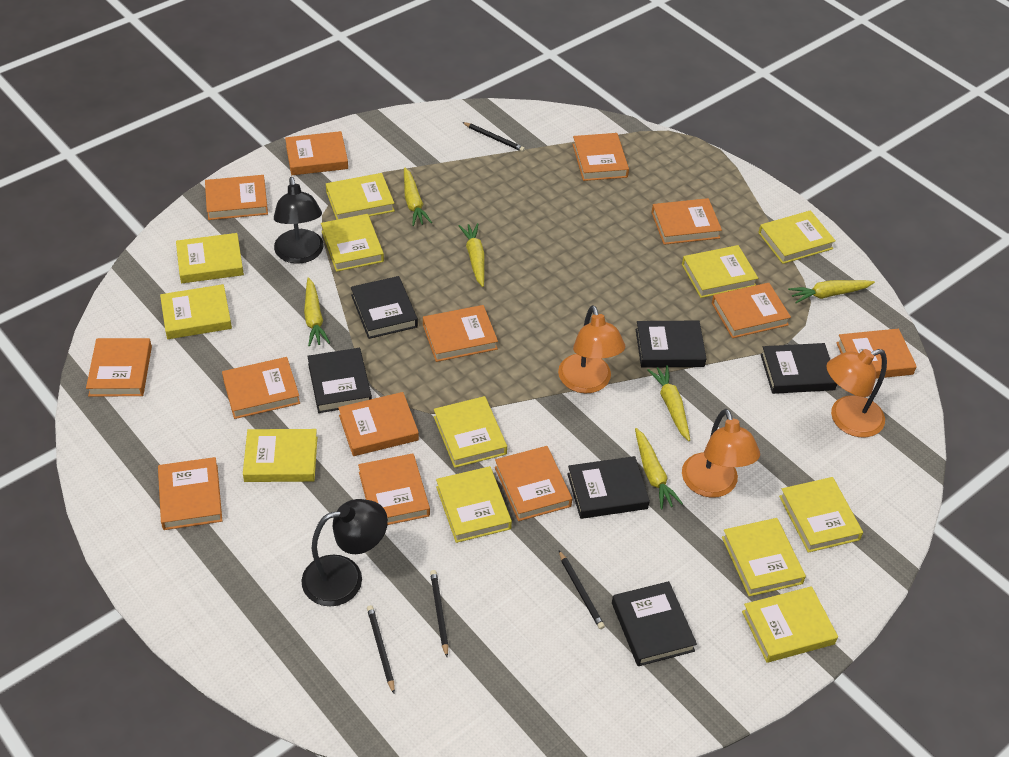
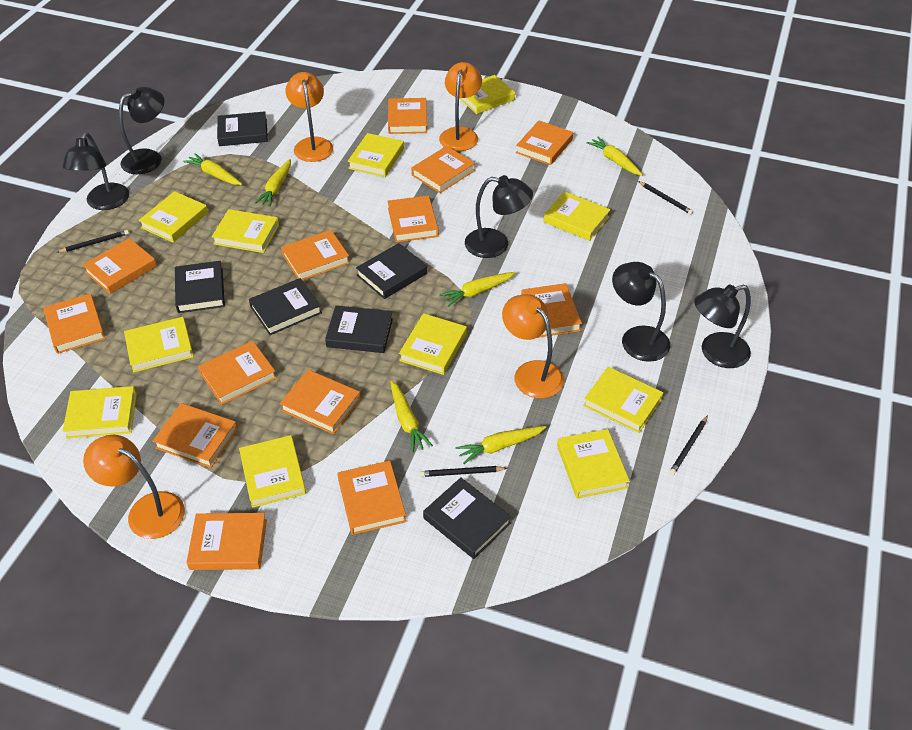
black lamp: 2 -> 5
orange lamp: 3 -> 4
yellow book: 12 -> 11

